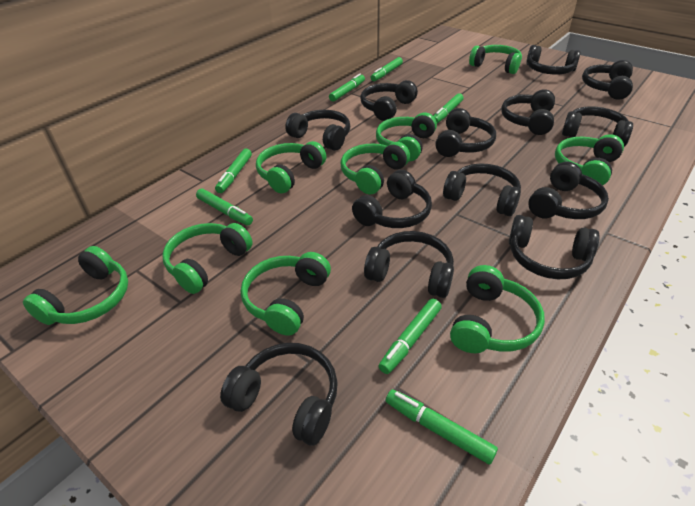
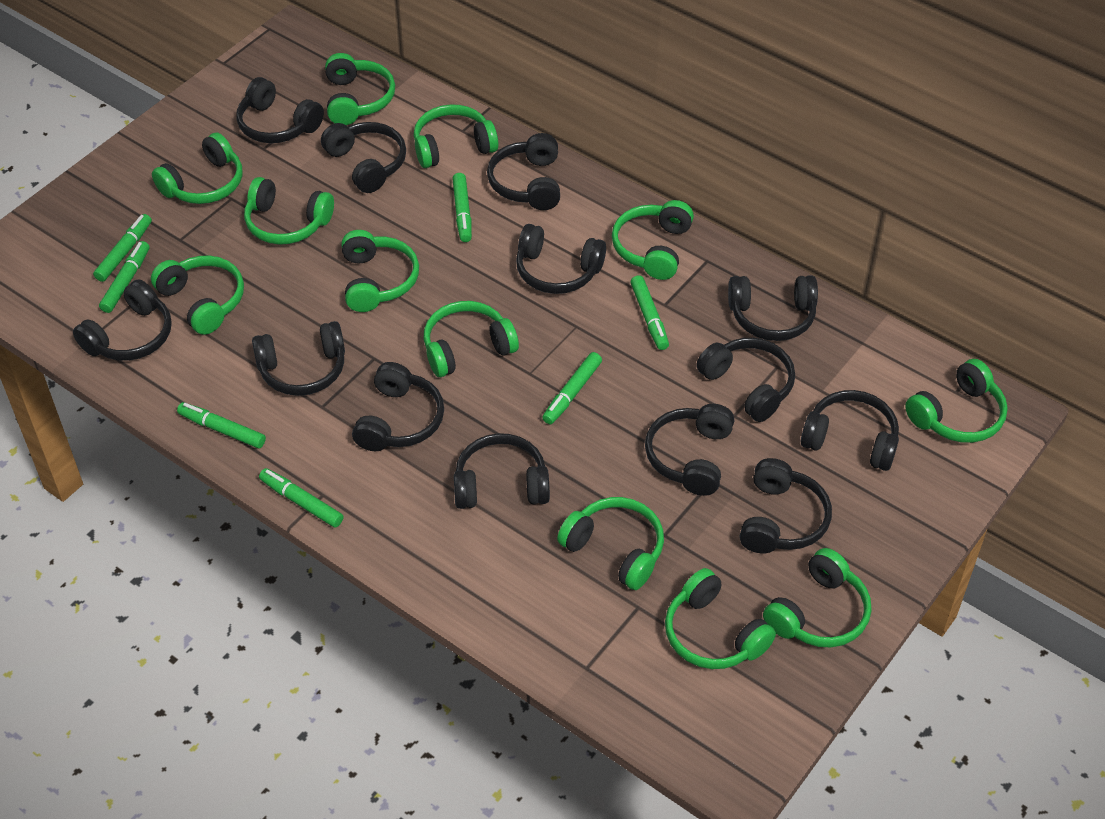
green headphones: 9 -> 12

